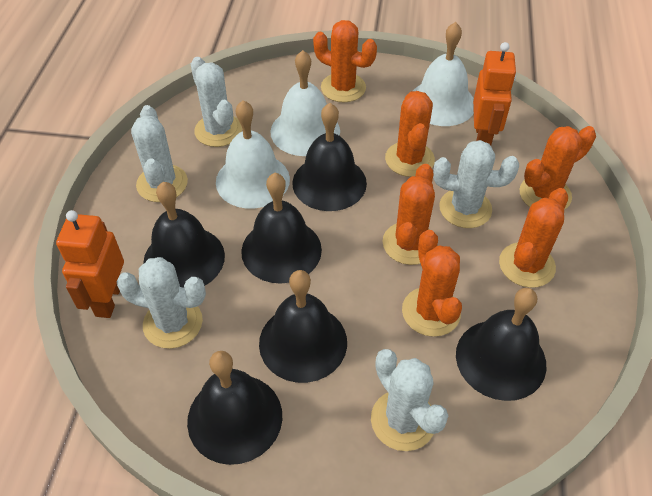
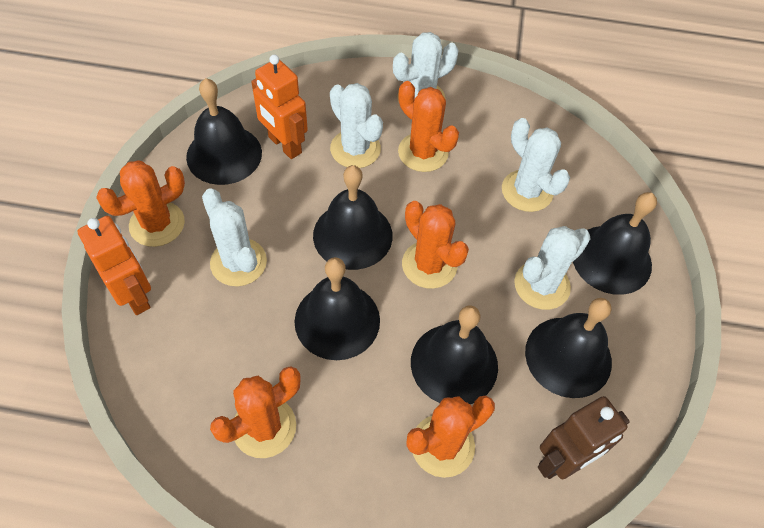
brown robot: 0 -> 1
orange cactus: 6 -> 5
white bell: 3 -> 0

